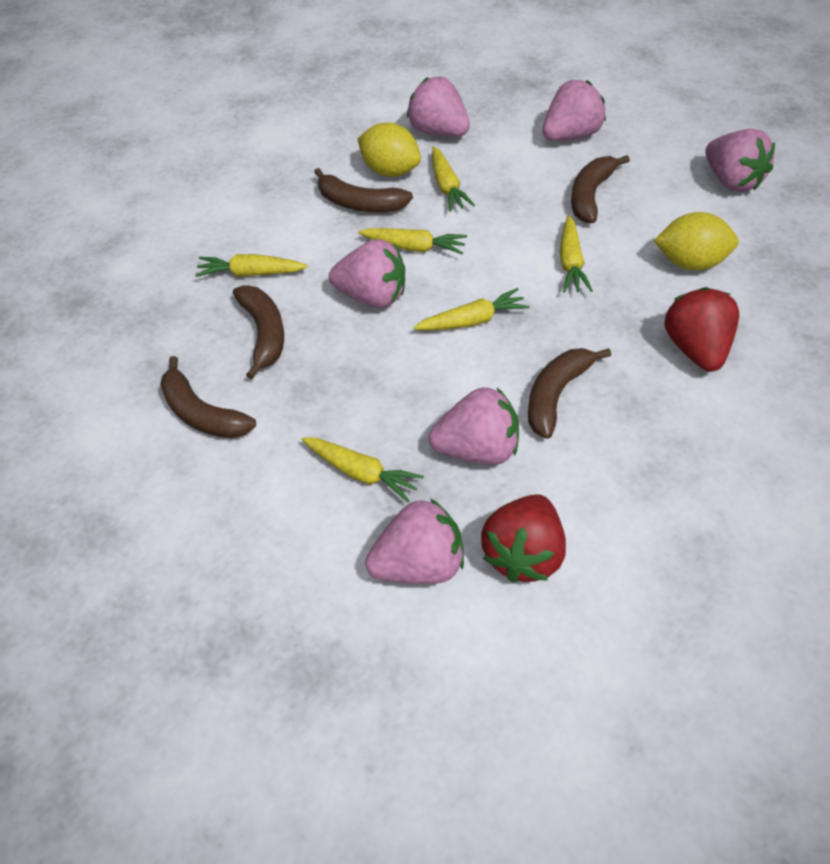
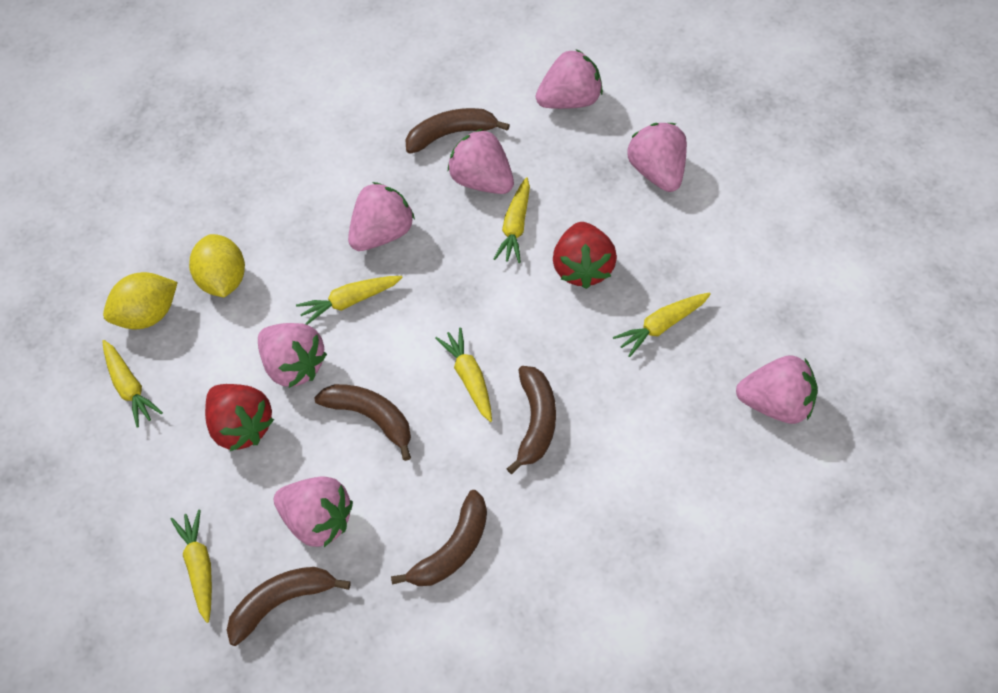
pink strawberry: 6 -> 7

